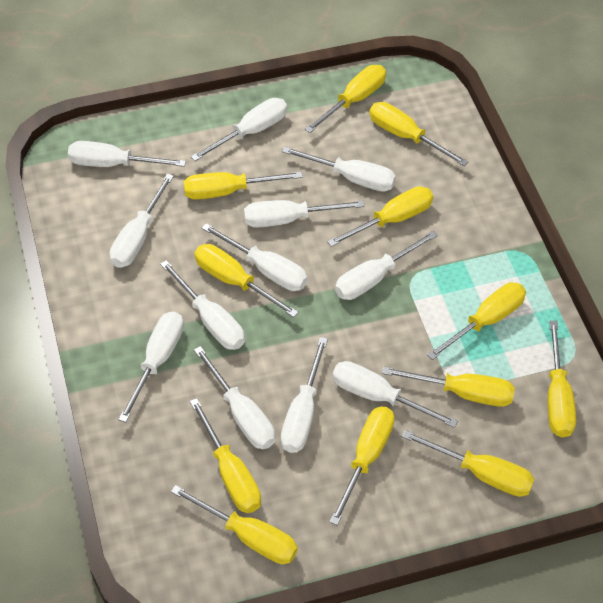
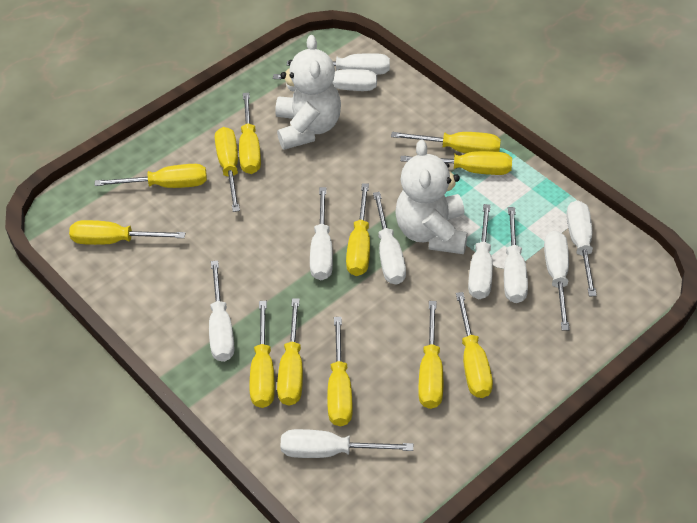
white screwdriver: 12 -> 10
white teddy bear: 0 -> 2

